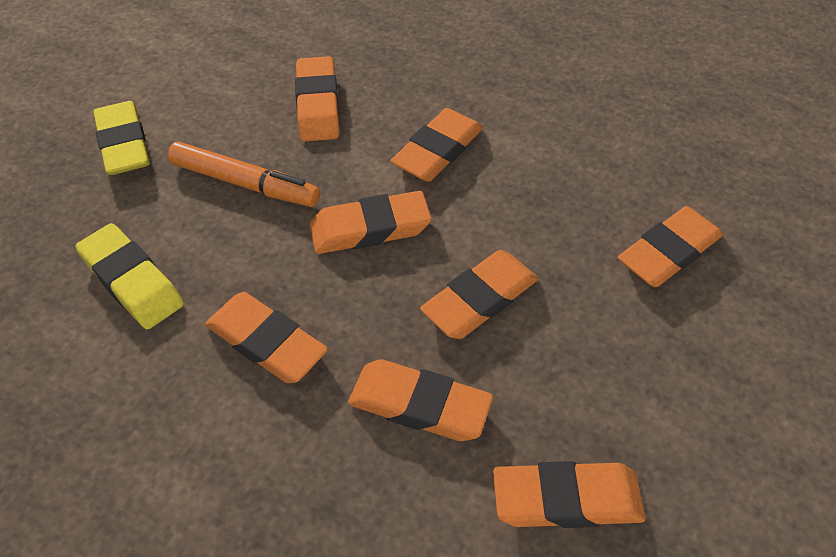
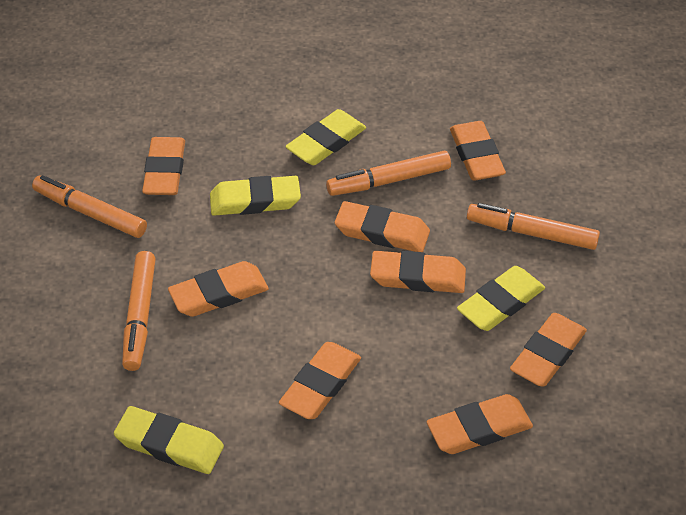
orange marker: 1 -> 4
yellow eraser: 2 -> 4

